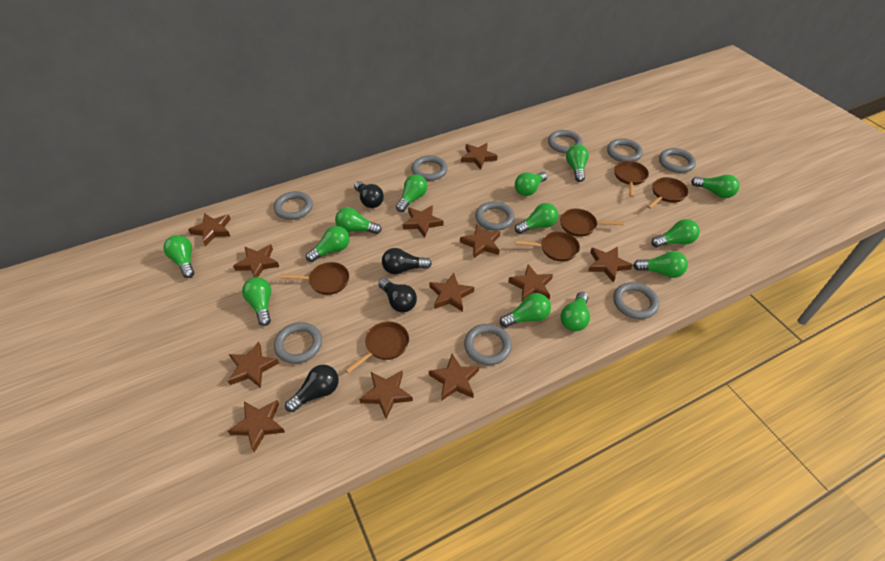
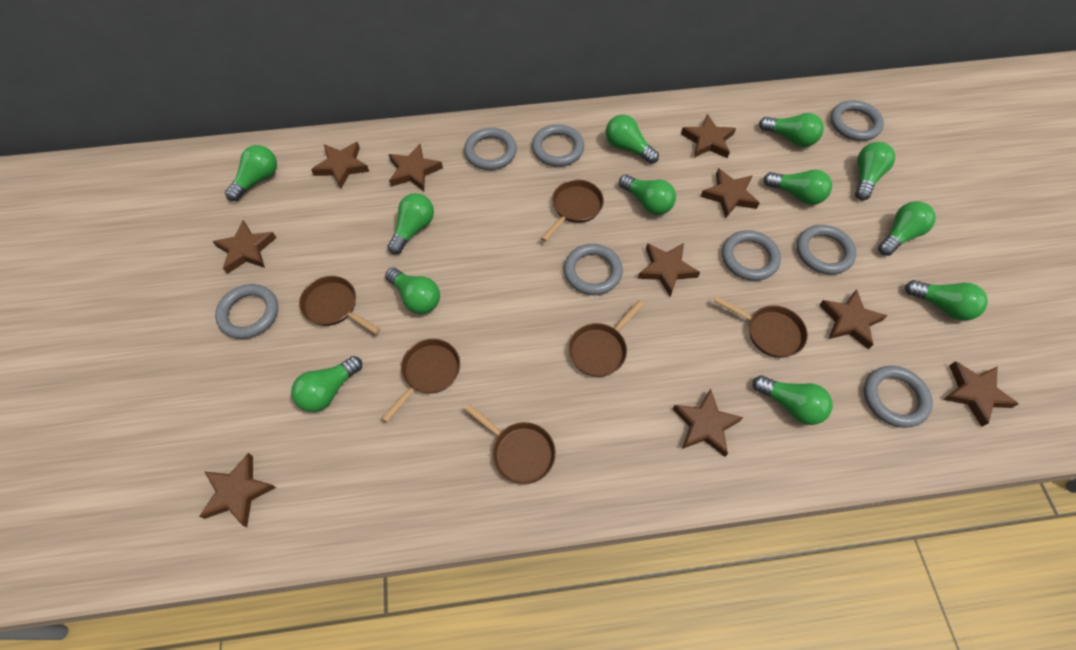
black light bulb: 4 -> 0
brown star: 12 -> 10
green light bulb: 13 -> 12
grey ring: 9 -> 8

